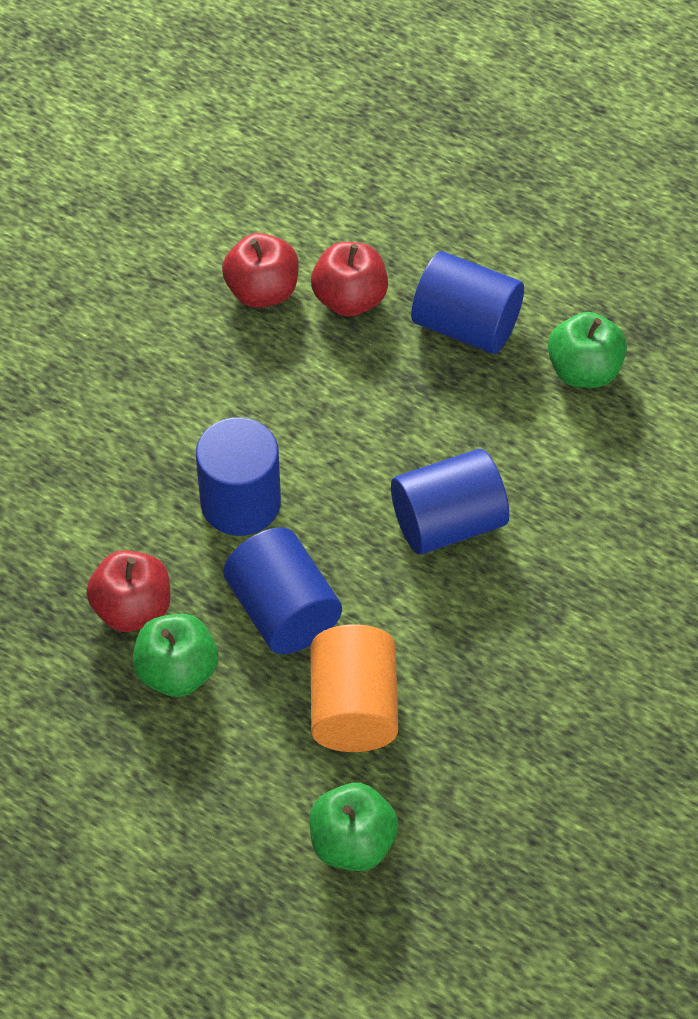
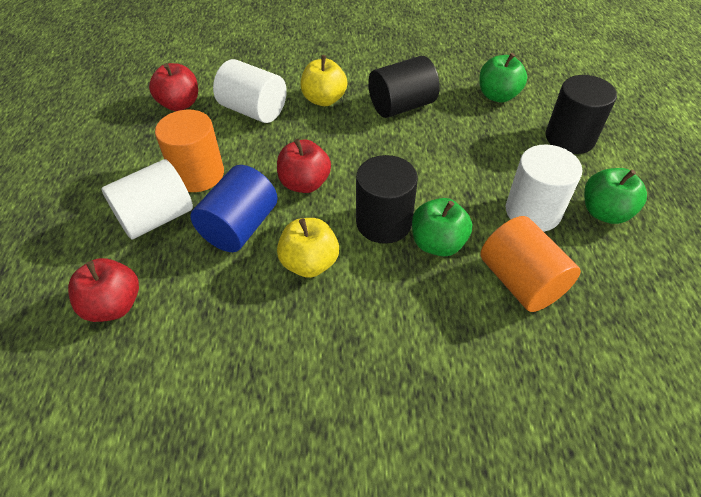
black cylinder: 0 -> 3
blue cylinder: 4 -> 1
orange cylinder: 1 -> 2
white cylinder: 0 -> 3
yellow apple: 0 -> 2

